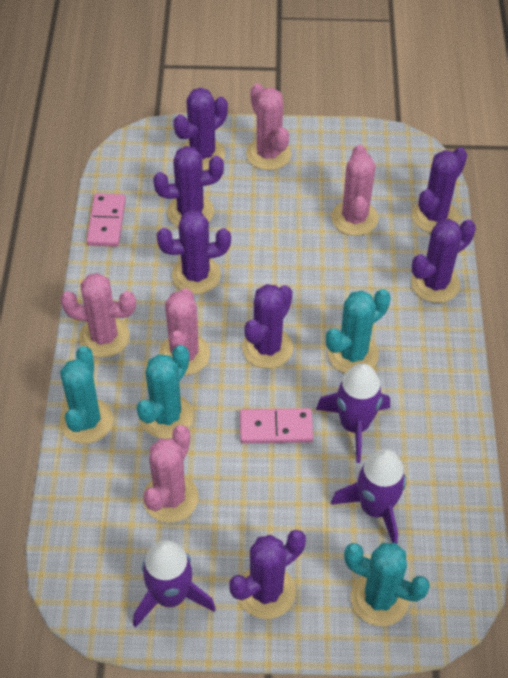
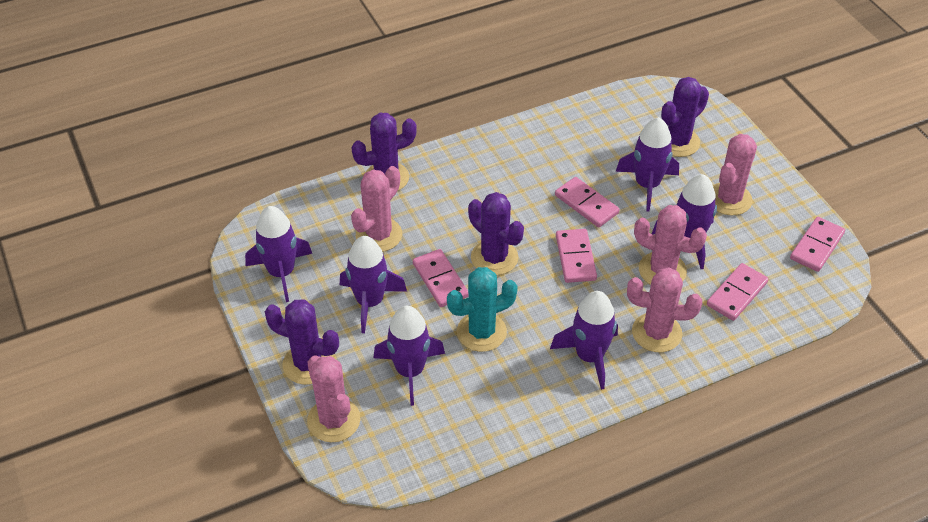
pink domino: 2 -> 5
purple cactus: 7 -> 4
purple rocket: 3 -> 6
turquoise cactus: 4 -> 1

